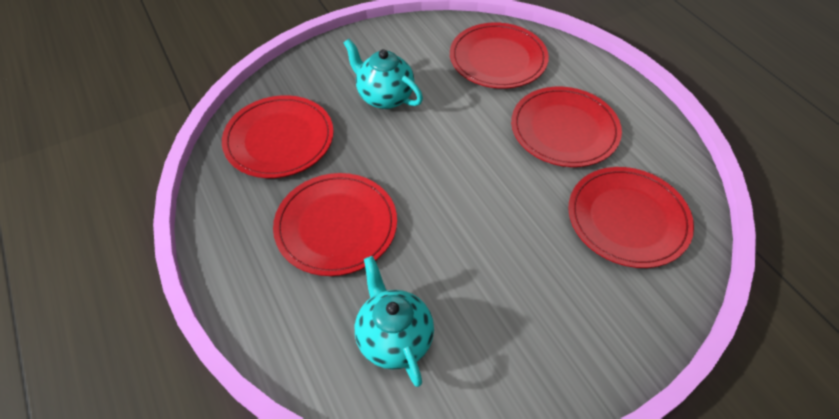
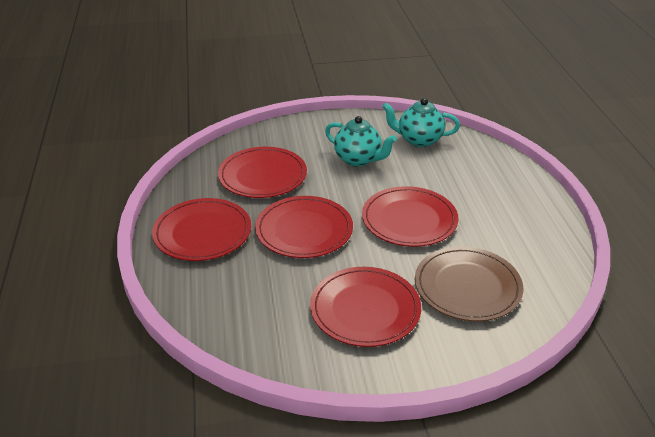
brown plate: 0 -> 1

